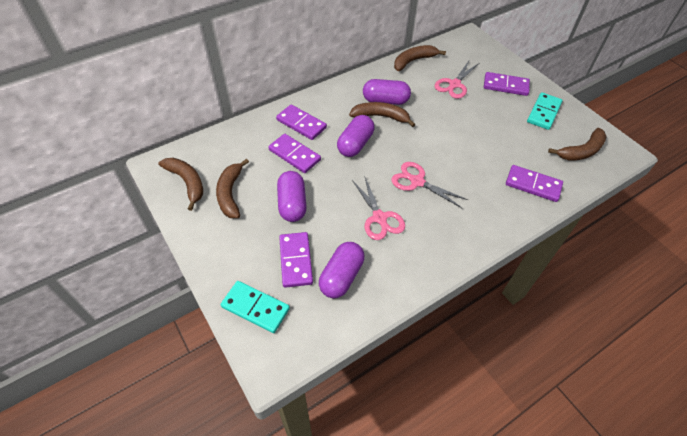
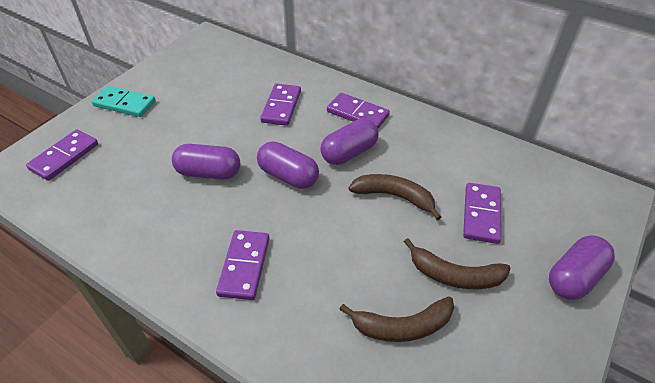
brown banana: 5 -> 3
pink scissors: 3 -> 0
turquoise domino: 2 -> 1

